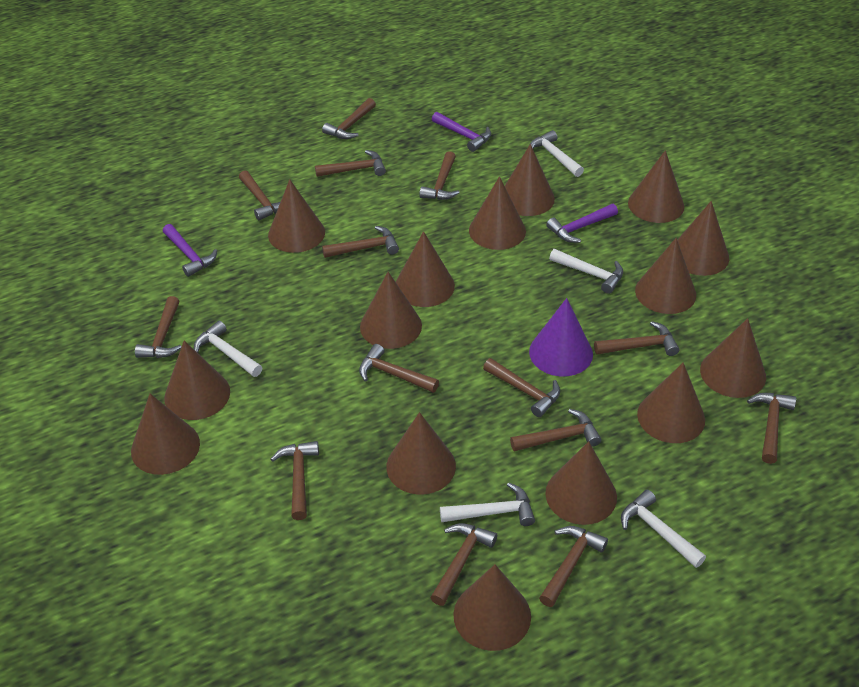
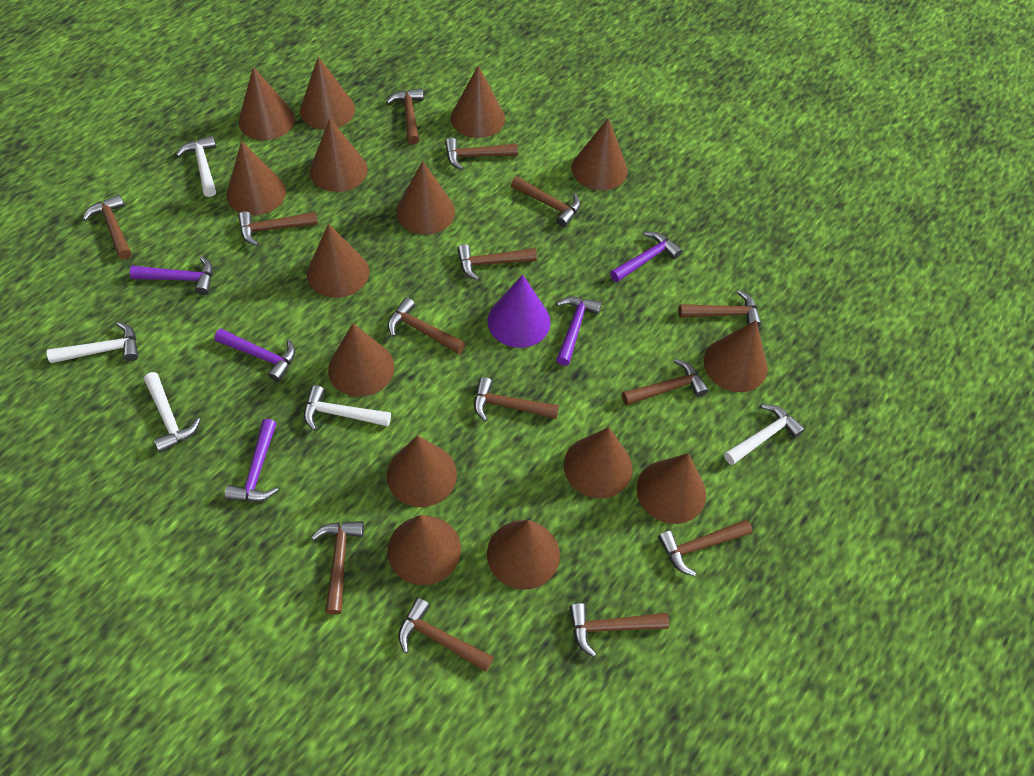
purple hammer: 3 -> 5

